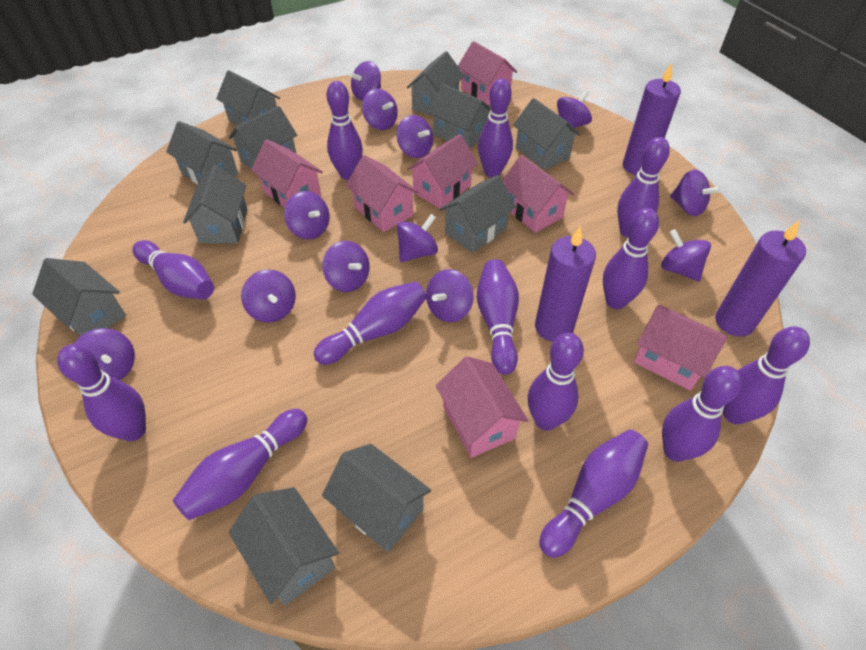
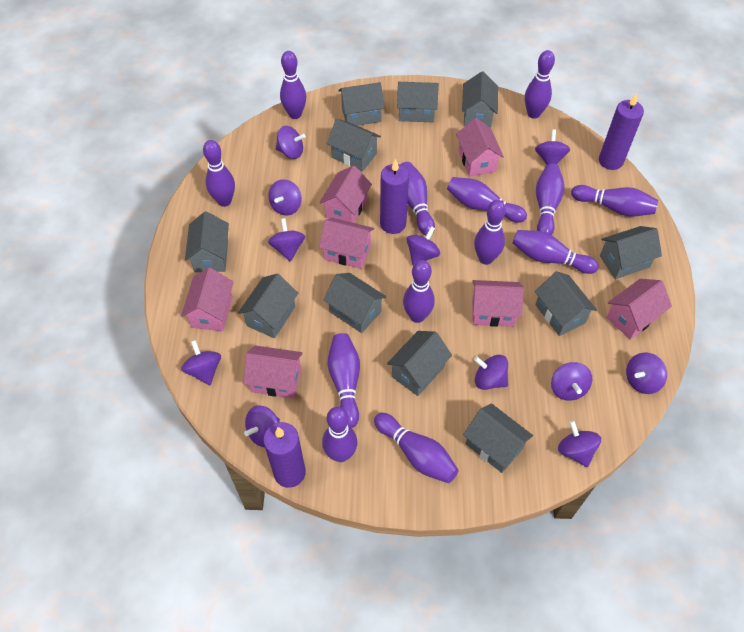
purple spinning top: 12 -> 11

